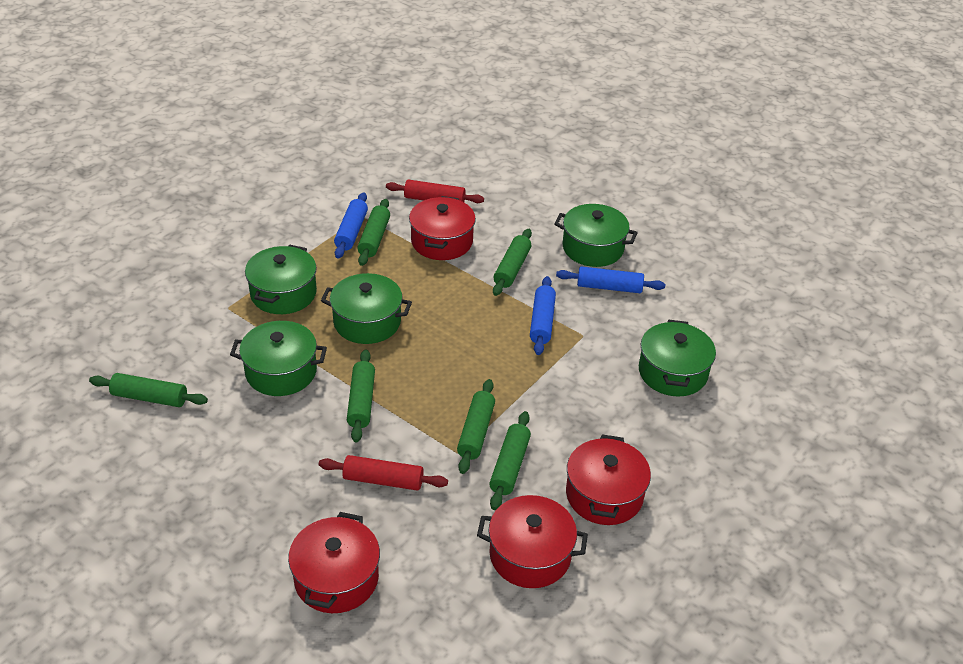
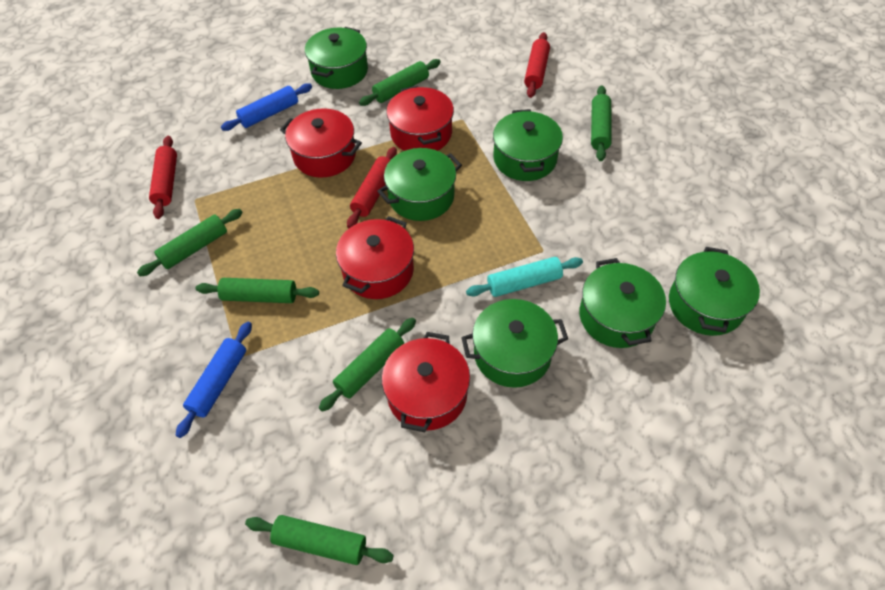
blue rolling pin: 3 -> 2
green pot: 5 -> 6
red rolling pin: 2 -> 3
turquoise rolling pin: 0 -> 1

